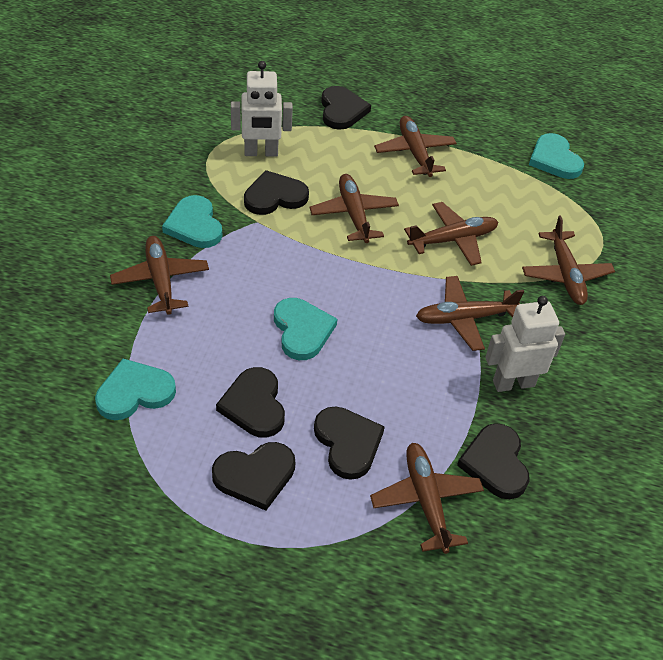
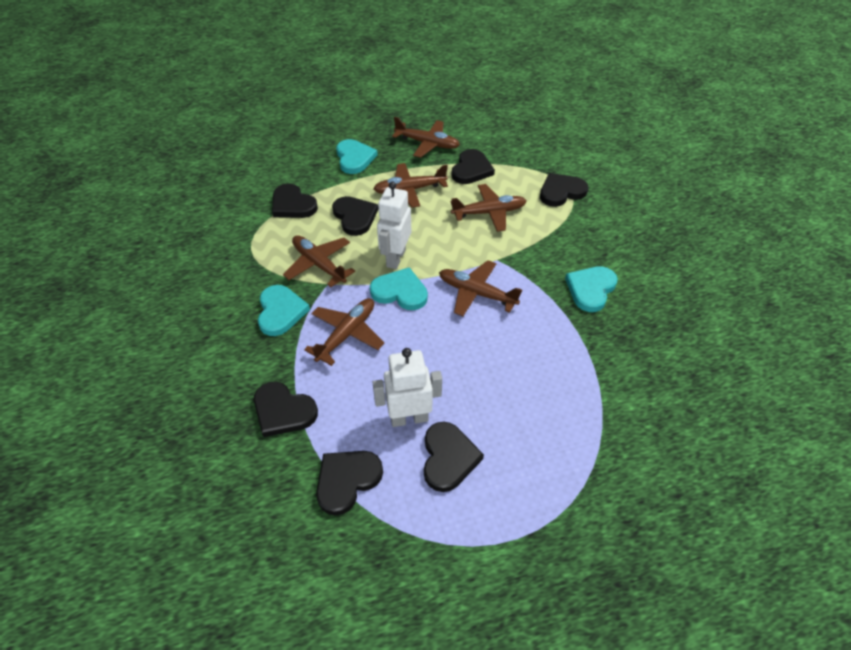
black heart: 6 -> 7
brown plane: 7 -> 6

